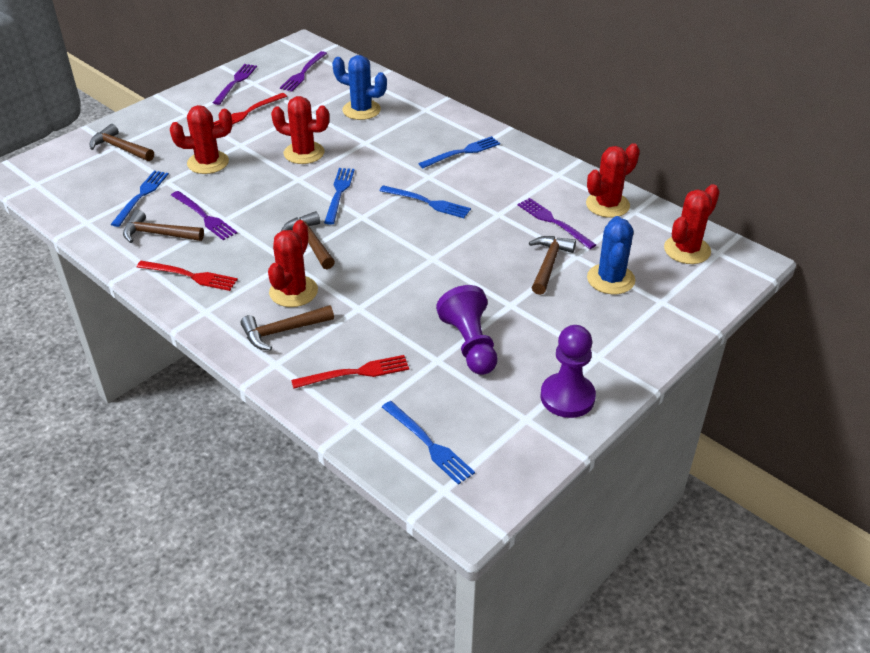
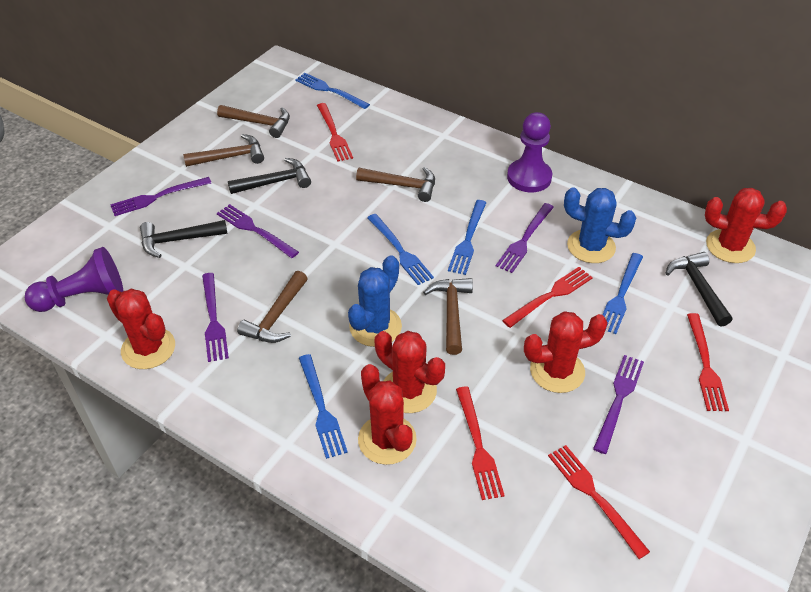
black hammer: 0 -> 3
purple fork: 4 -> 5
red fork: 3 -> 5

